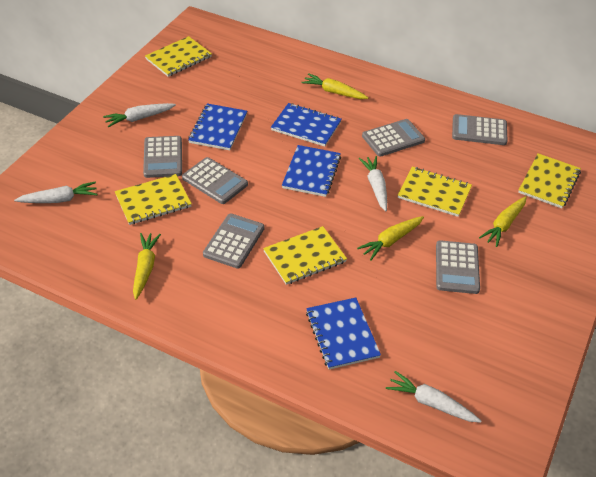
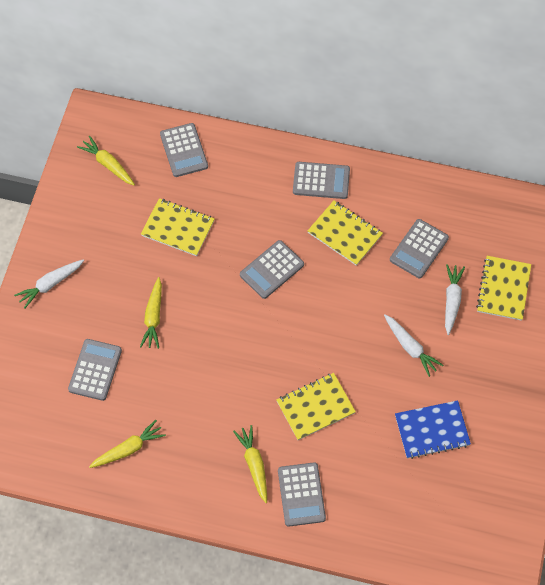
blue notebook: 4 -> 1
white carrot: 4 -> 3
yellow notebook: 5 -> 4

